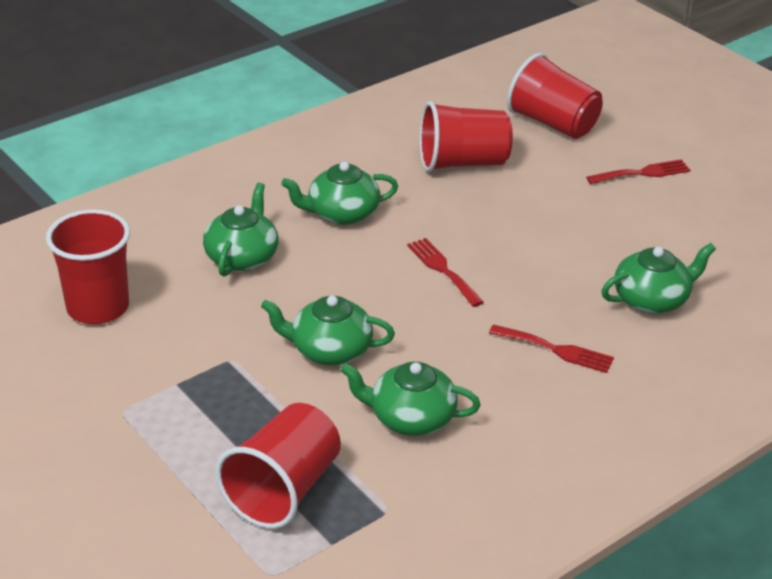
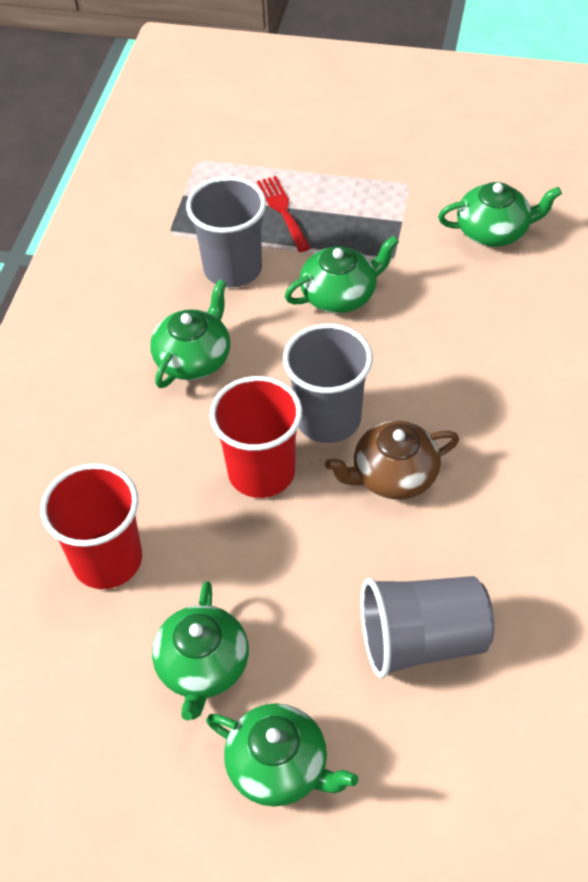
brown teapot: 0 -> 1
grey cup: 0 -> 3
red cup: 4 -> 2
red fork: 3 -> 1

